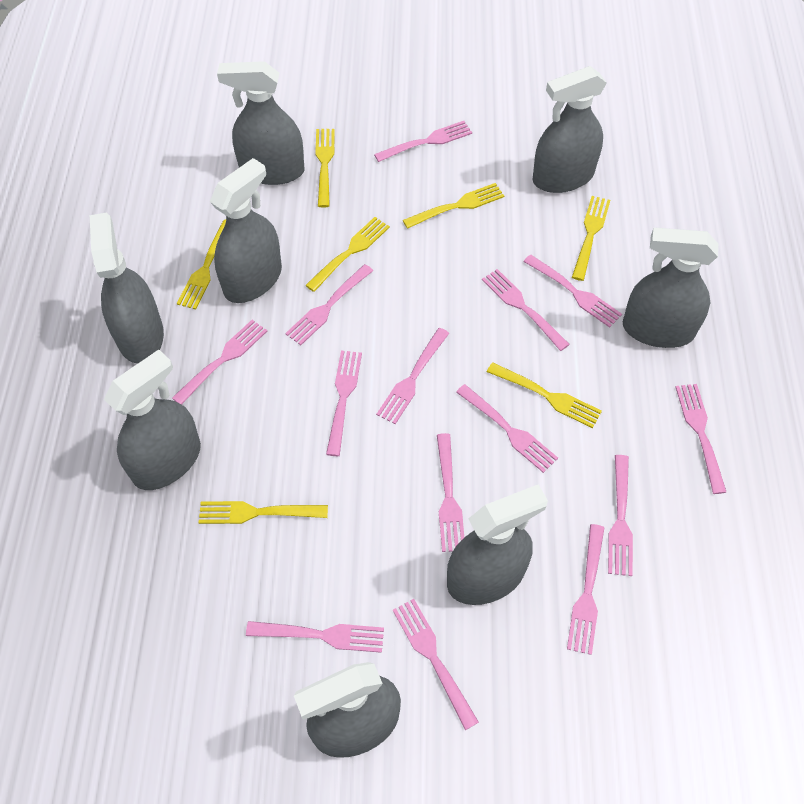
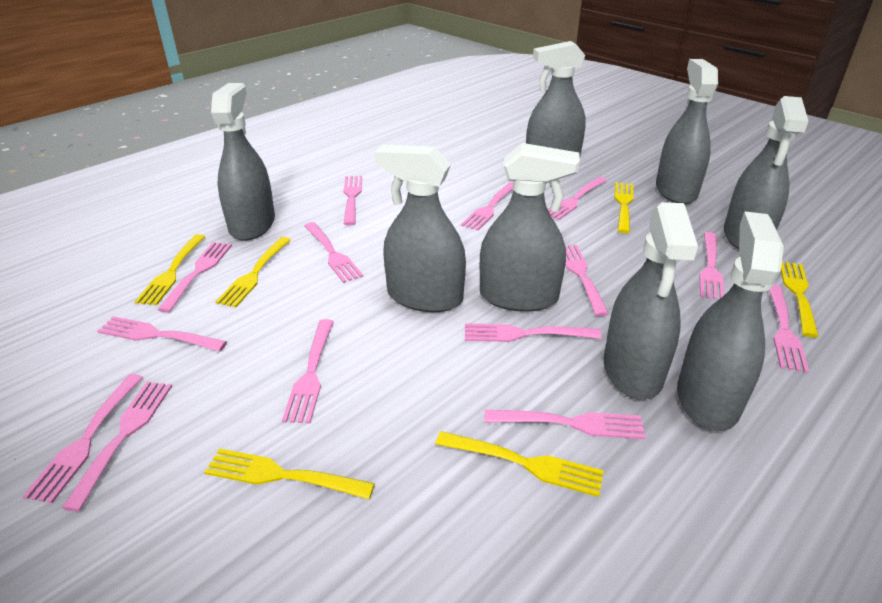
yellow fork: 7 -> 6

